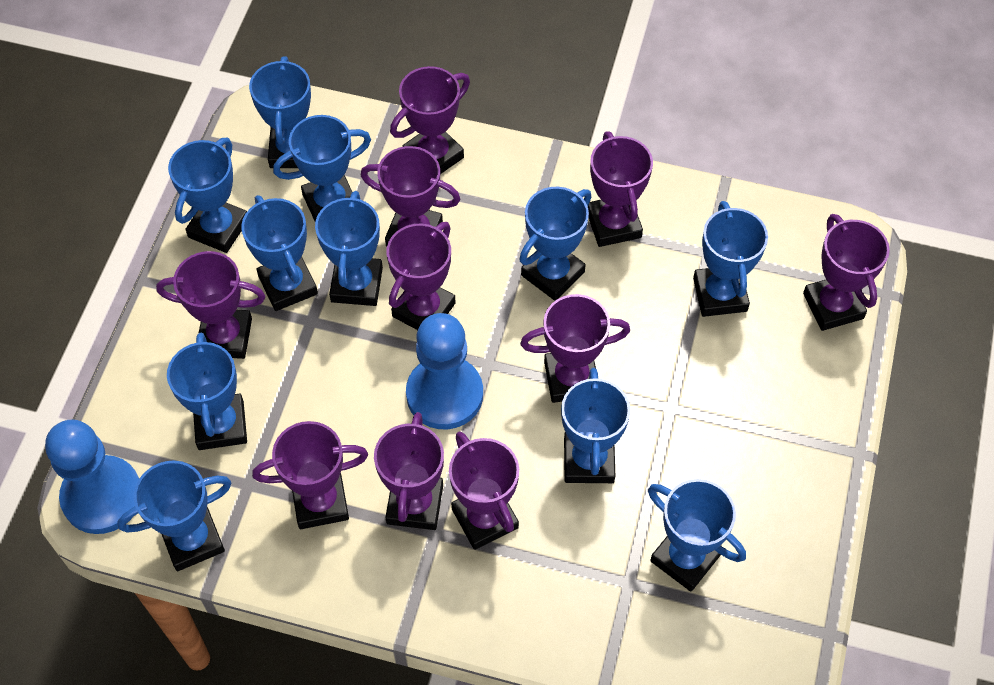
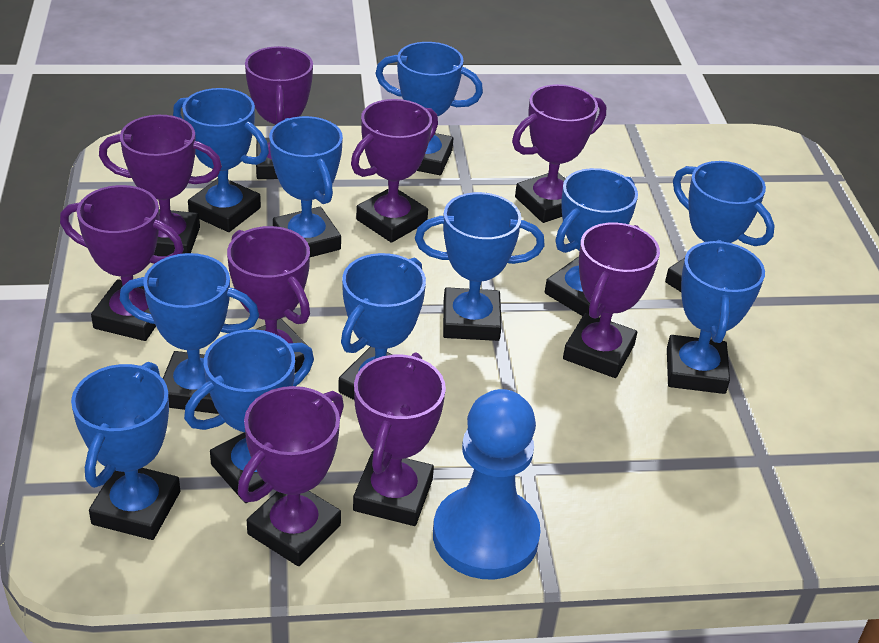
blue pawn: 2 -> 1
purple trophy: 10 -> 9

